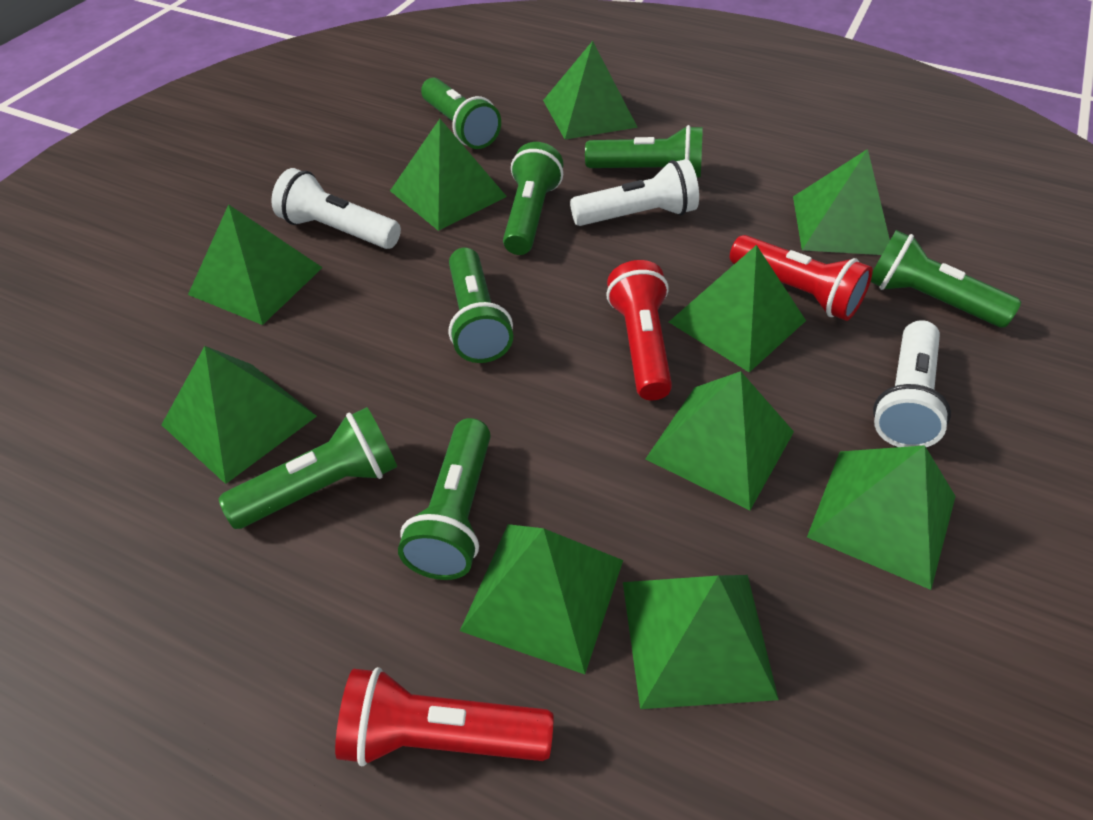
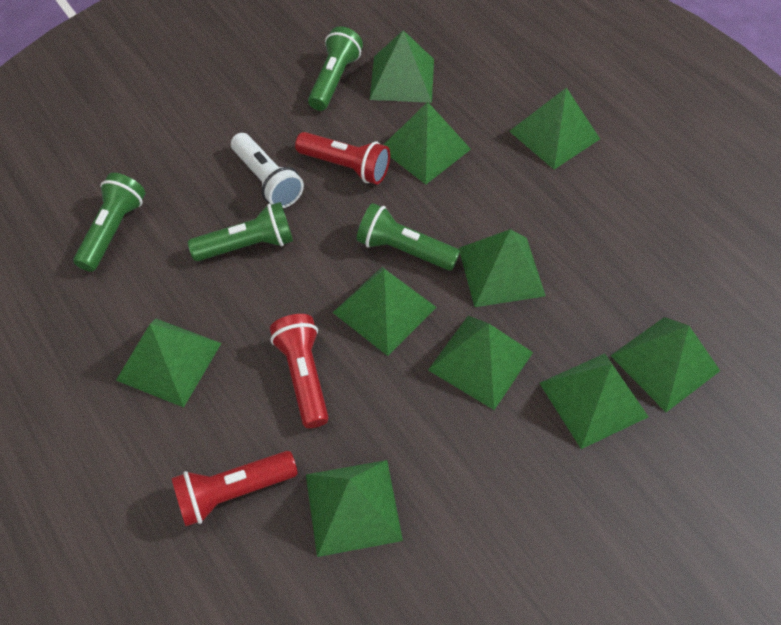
green flashlight: 7 -> 4
white flashlight: 3 -> 1

